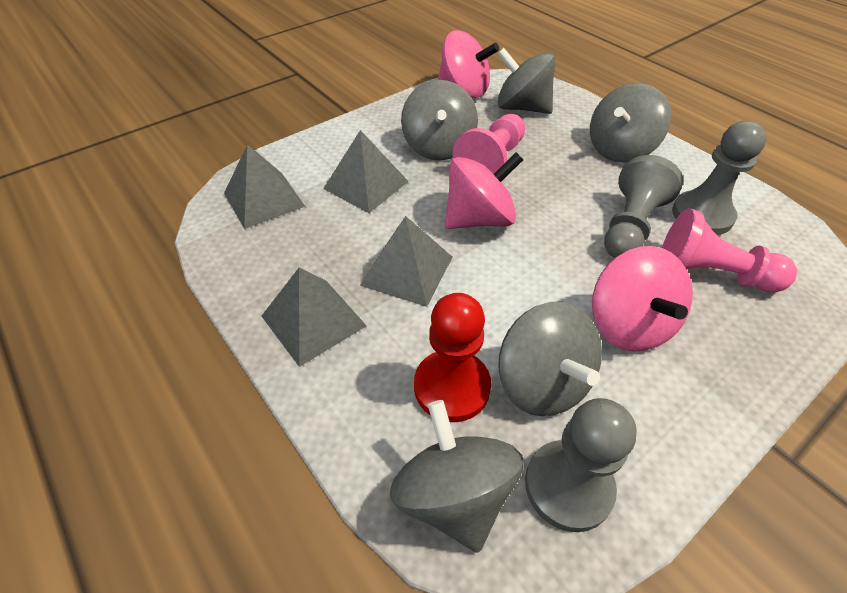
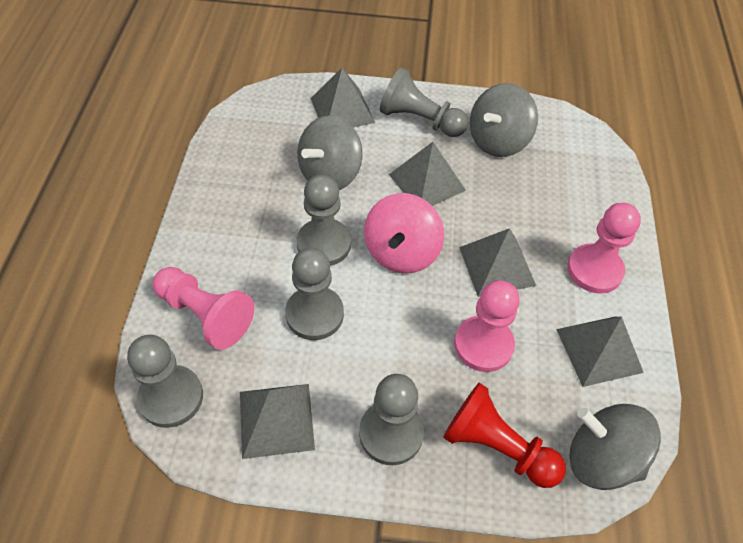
grey pawn: 3 -> 5
grey pyramid: 4 -> 5
grey spinning top: 5 -> 3
pink pawn: 2 -> 3
pink spinning top: 3 -> 1

